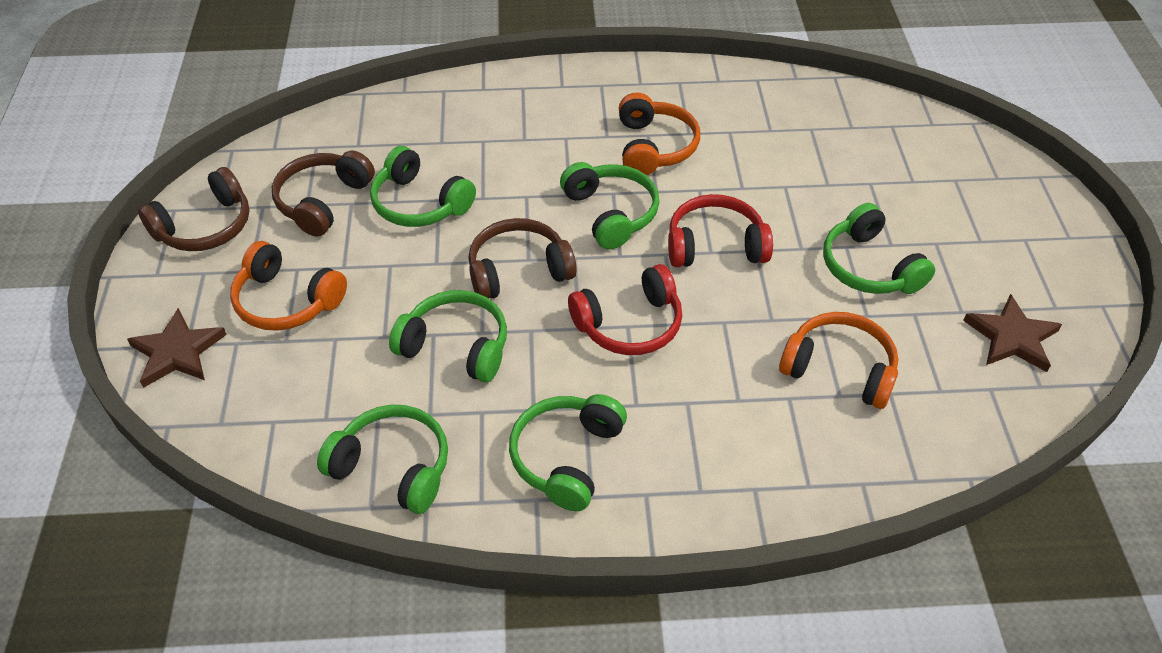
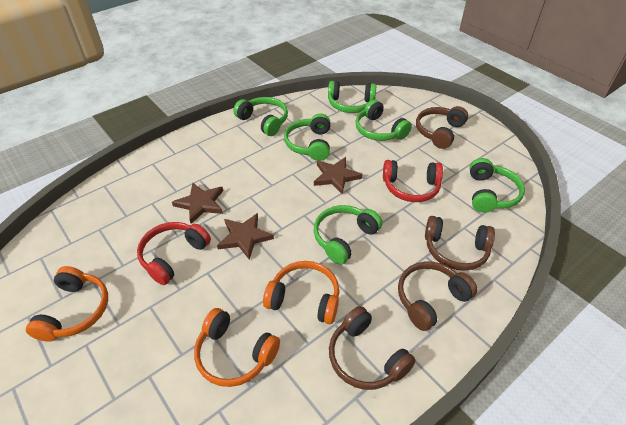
brown headphones: 3 -> 4
brown star: 2 -> 3

